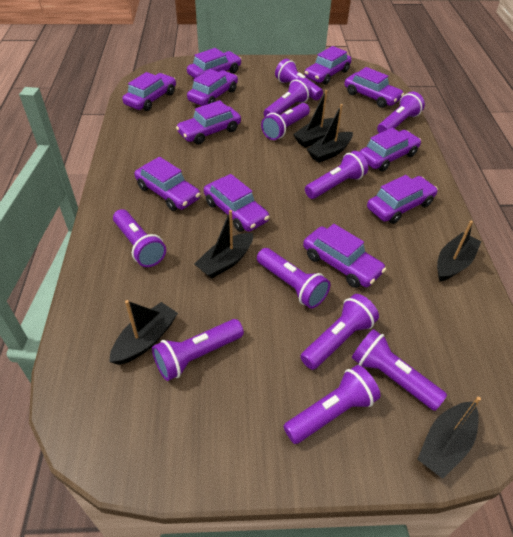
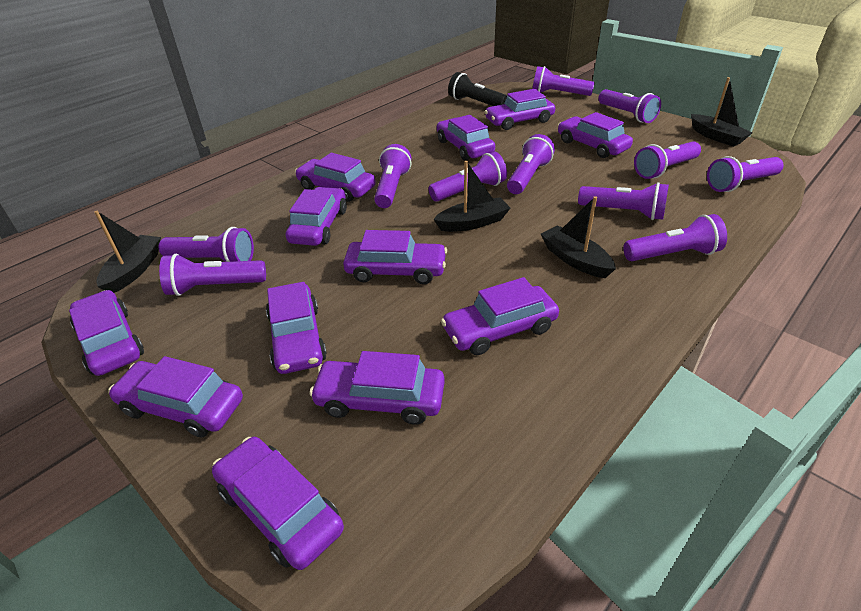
black boat: 6 -> 4
black flashlight: 0 -> 1
purple car: 11 -> 12

